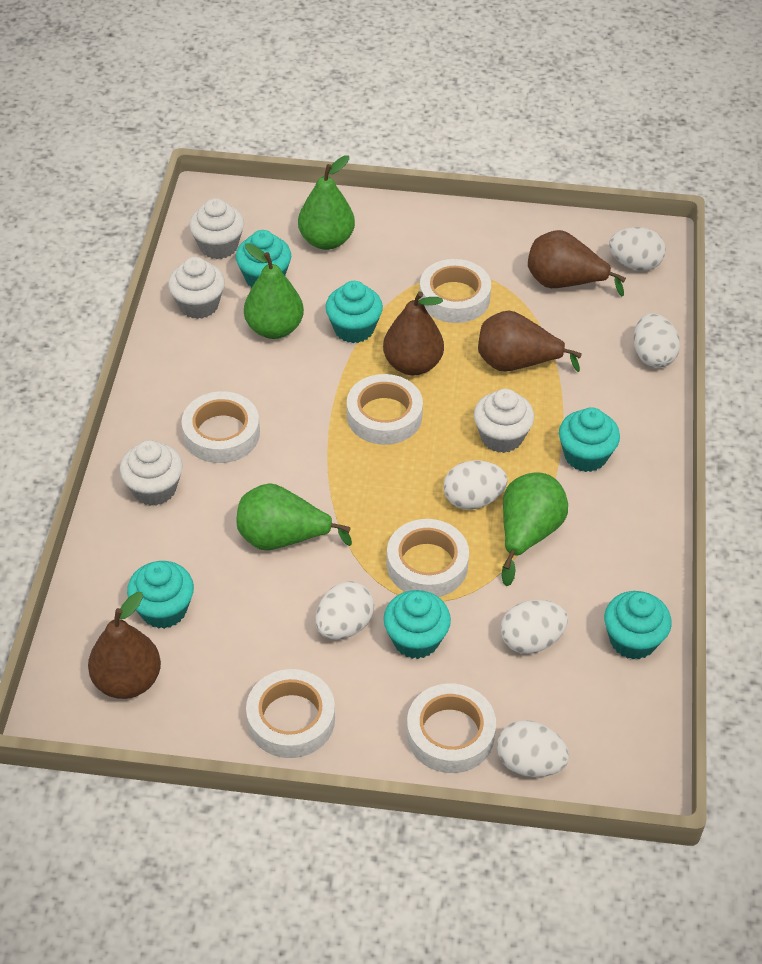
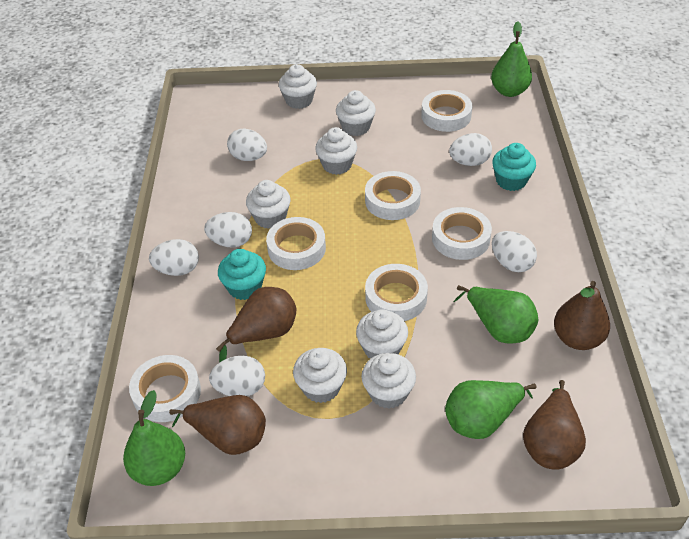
turquoise cupcake: 6 -> 2
white cupcake: 4 -> 7

